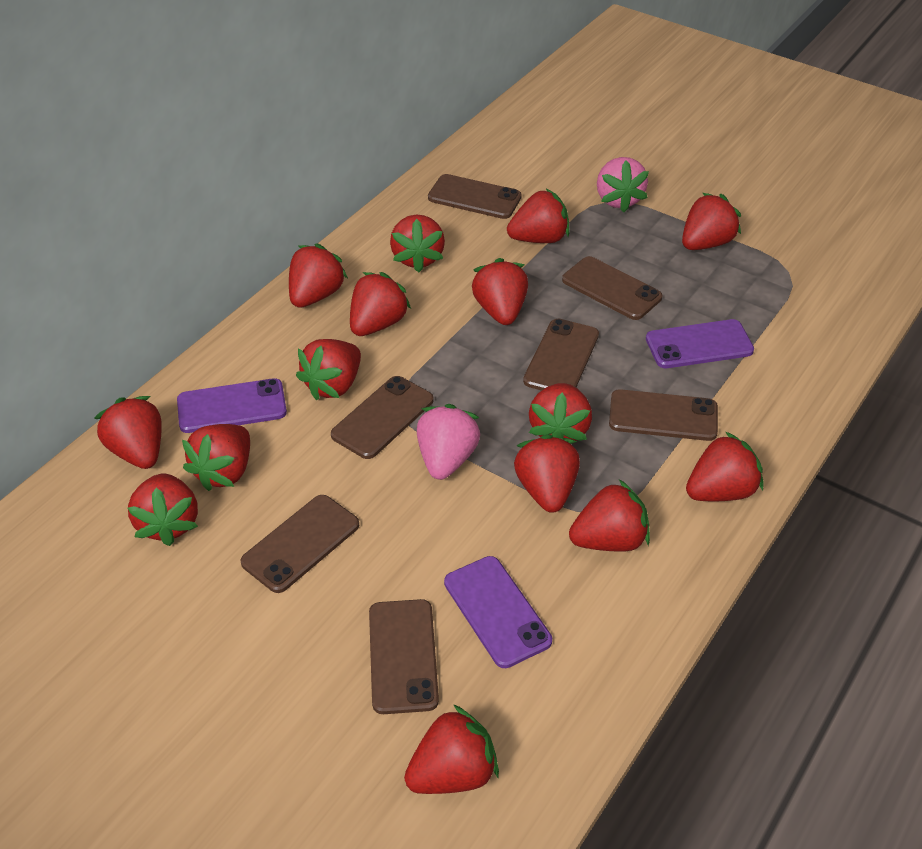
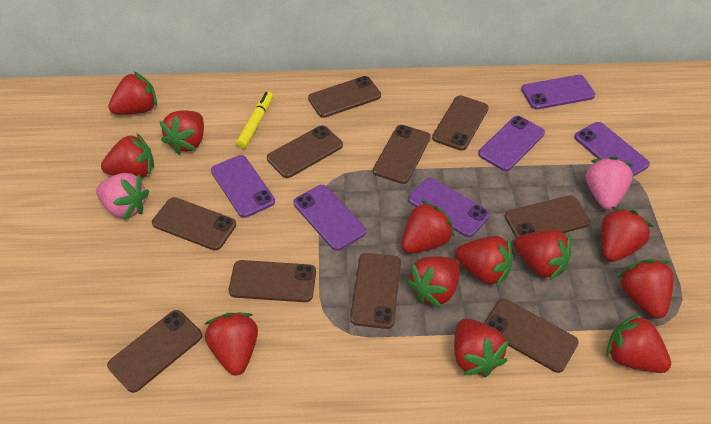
brown phone: 7 -> 10
purple phone: 3 -> 6
red strawberry: 15 -> 12
yellow marker: 0 -> 1

